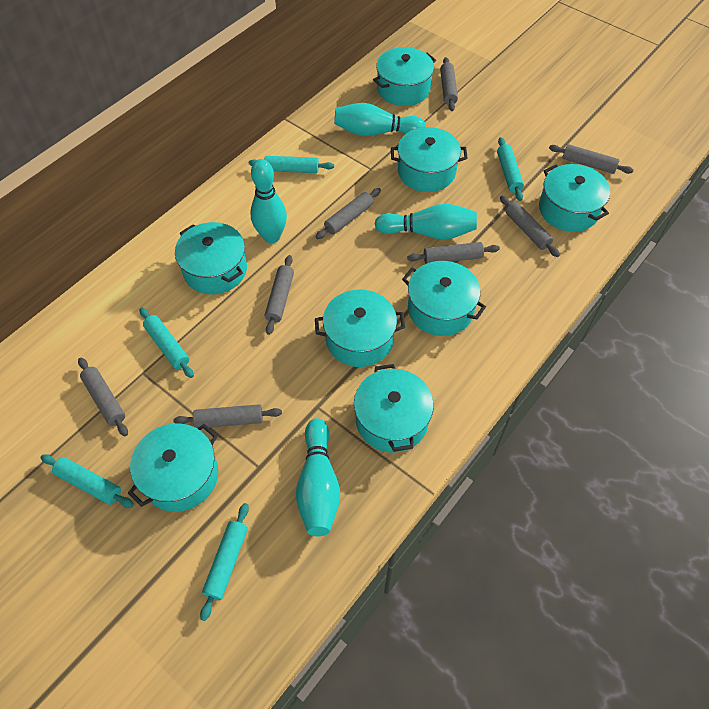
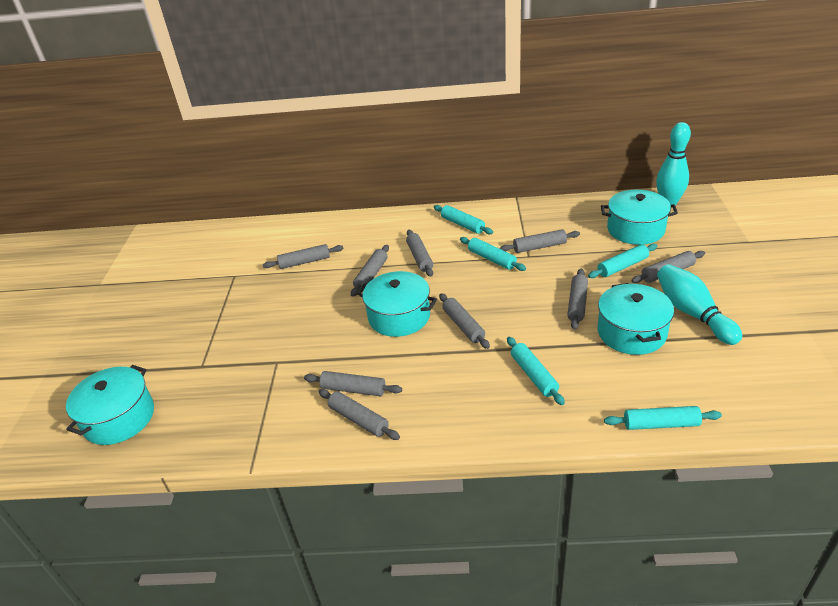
grey rolling pin: 8 -> 9
turquoise bowling pin: 4 -> 2
turquoise pot: 8 -> 4

